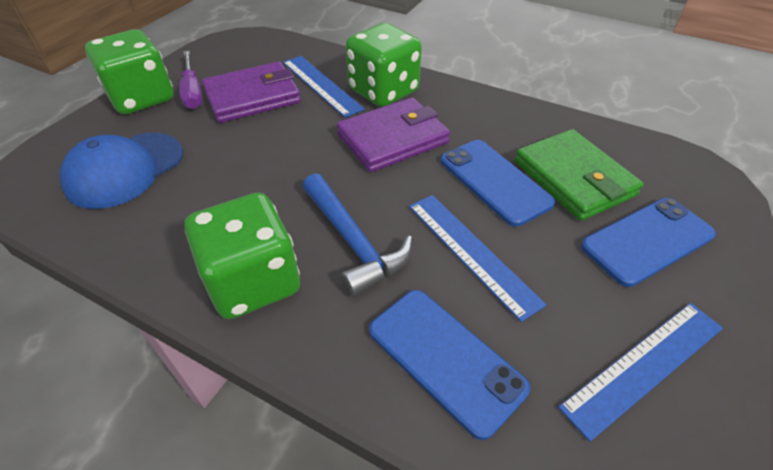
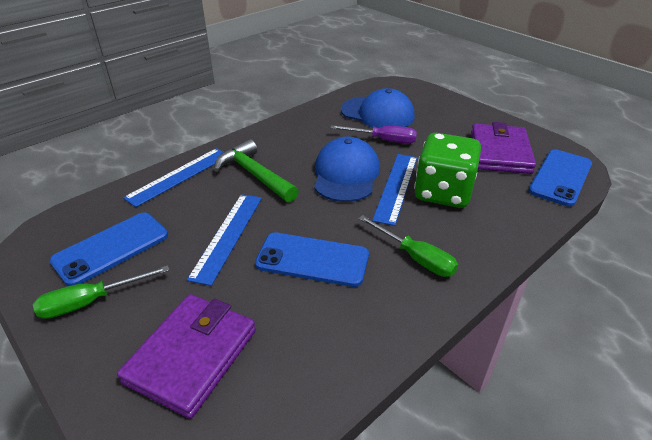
blue cap: 1 -> 2
blue hammer: 1 -> 0
green dice: 3 -> 1
green hammer: 0 -> 1
green screwdriver: 0 -> 2
green wallet: 1 -> 0

